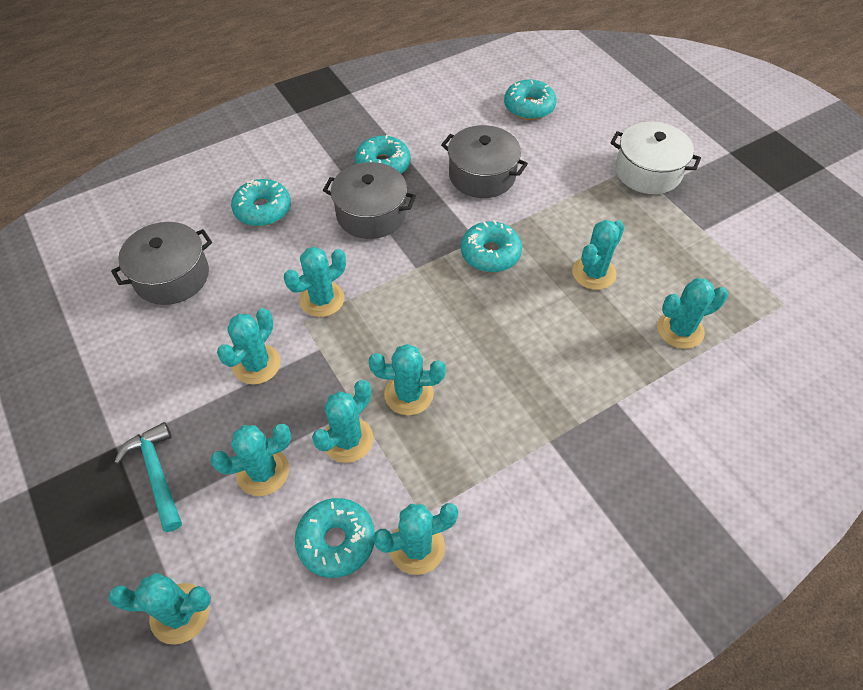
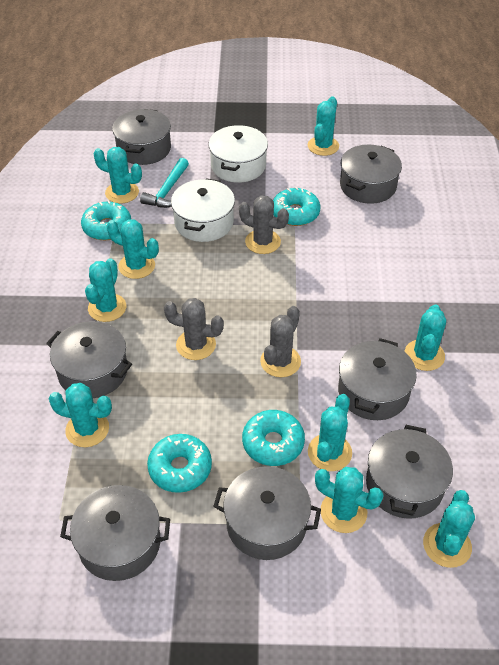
grey cactus: 0 -> 3
grey pot: 3 -> 7
turquoise donut: 5 -> 4
white pot: 1 -> 2

